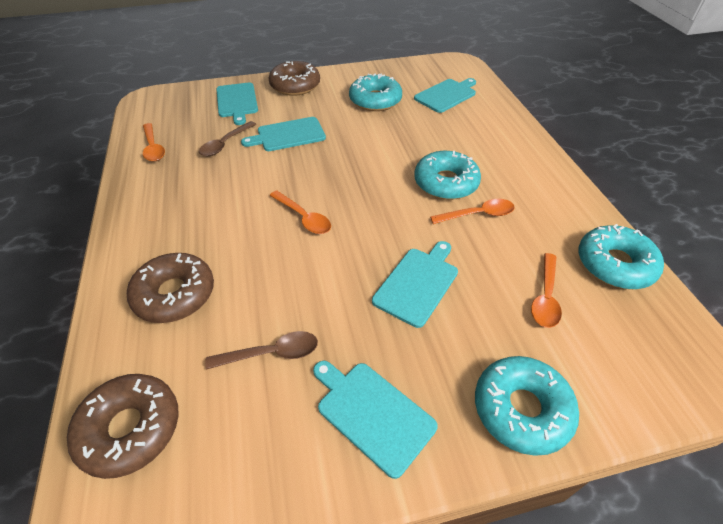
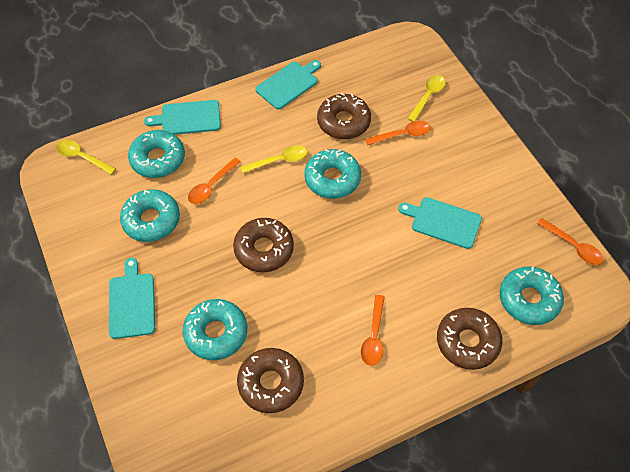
brown donut: 3 -> 4
brown spoon: 2 -> 0
turquoise cutting board: 5 -> 4
turquoise donut: 4 -> 5
yellow spoon: 0 -> 3

